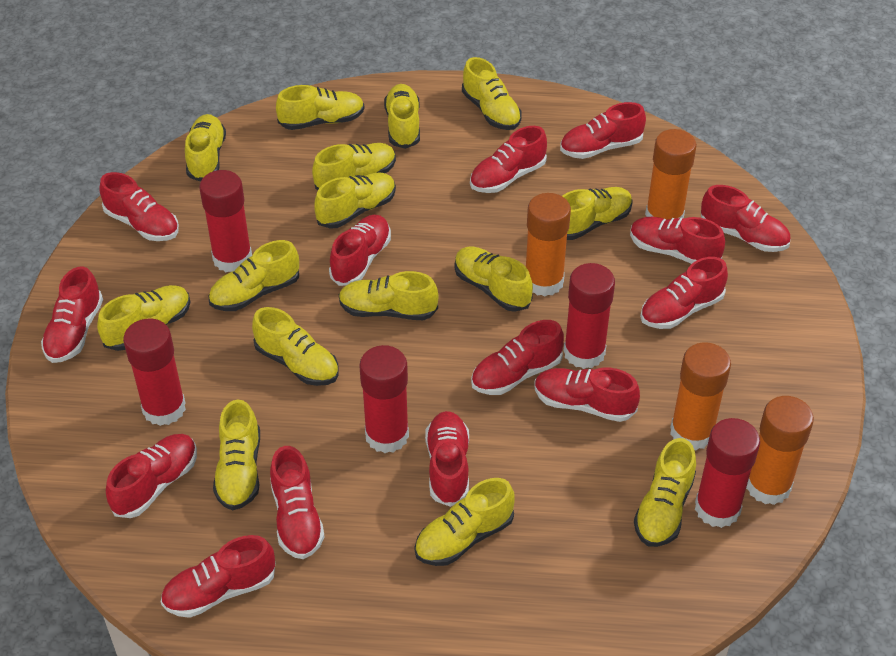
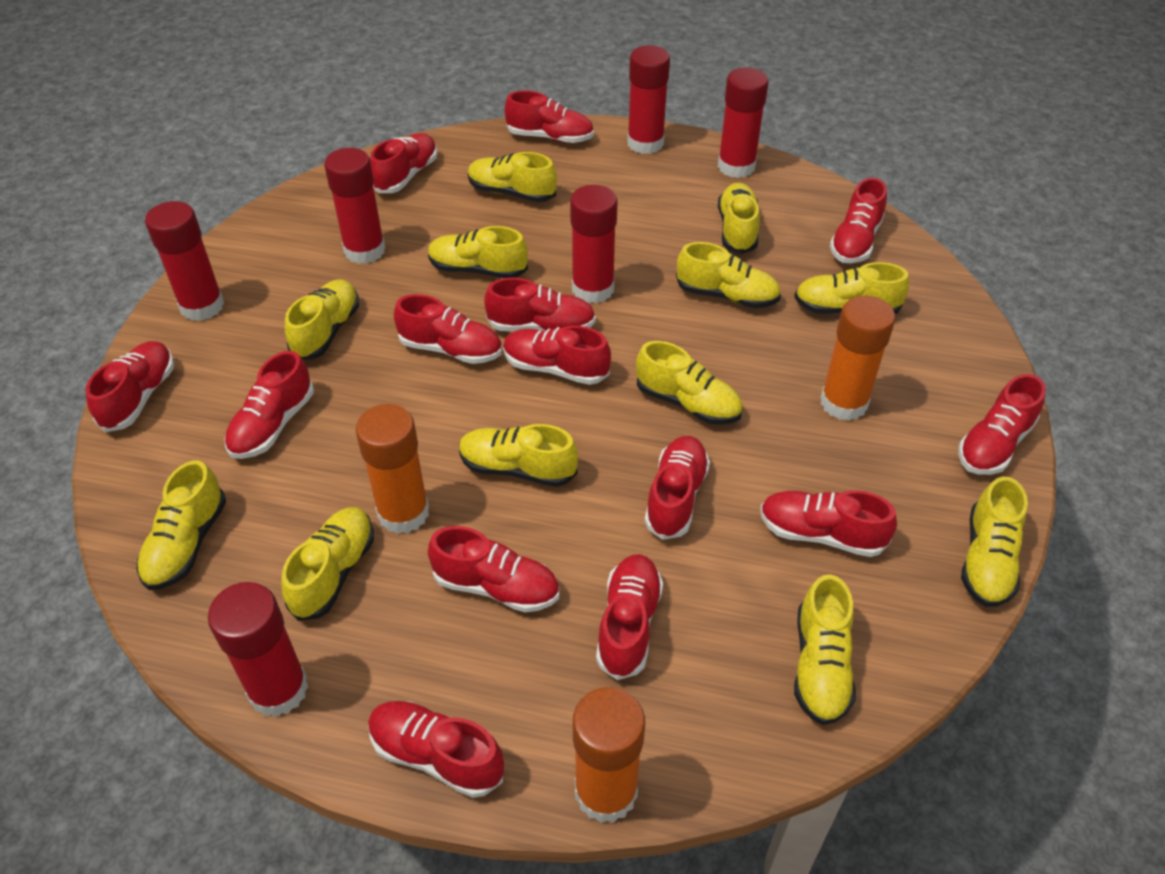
orange glue stick: 4 -> 3
red glue stick: 5 -> 6
yellow shoe: 15 -> 12

